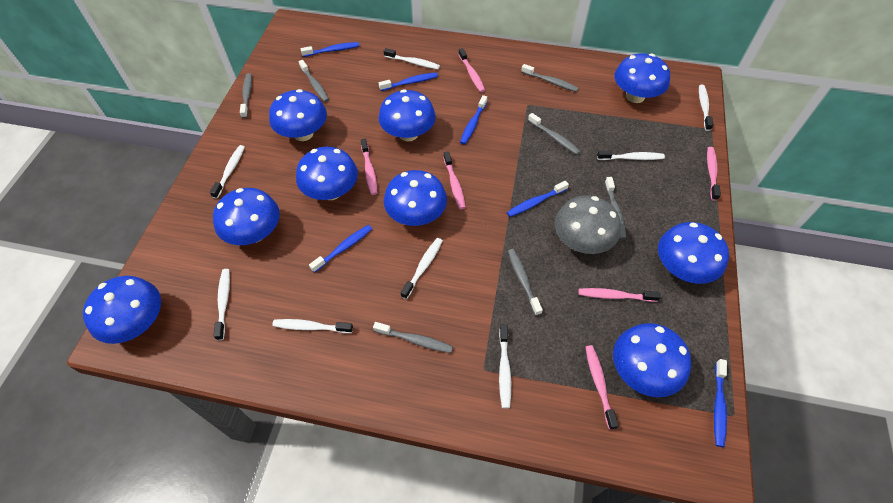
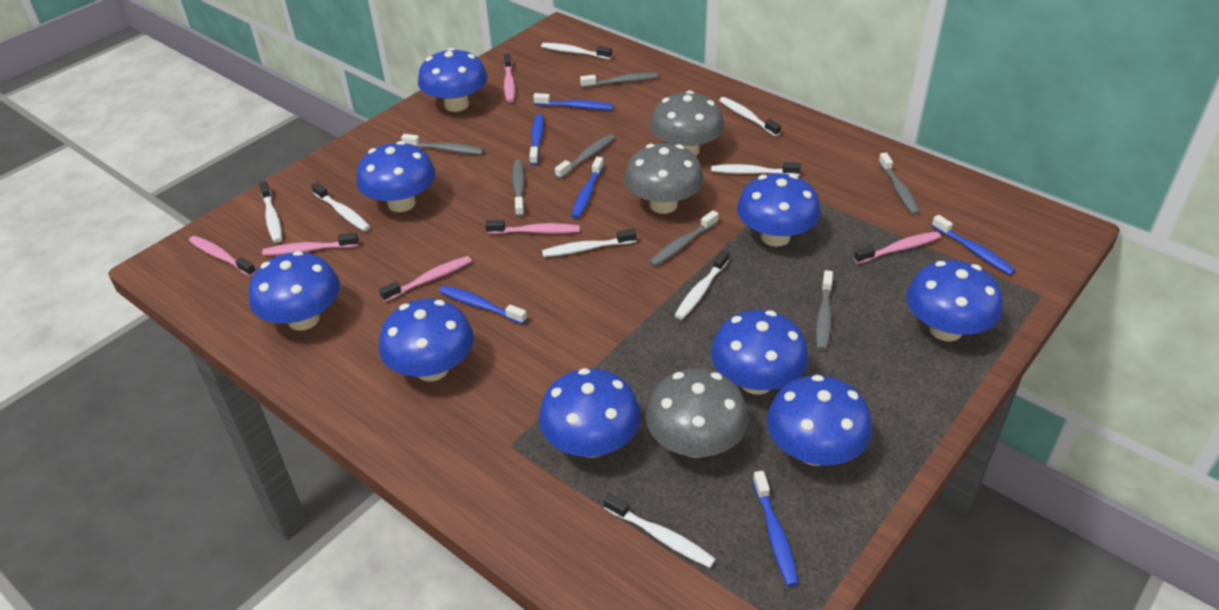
grey mushroom: 1 -> 3

